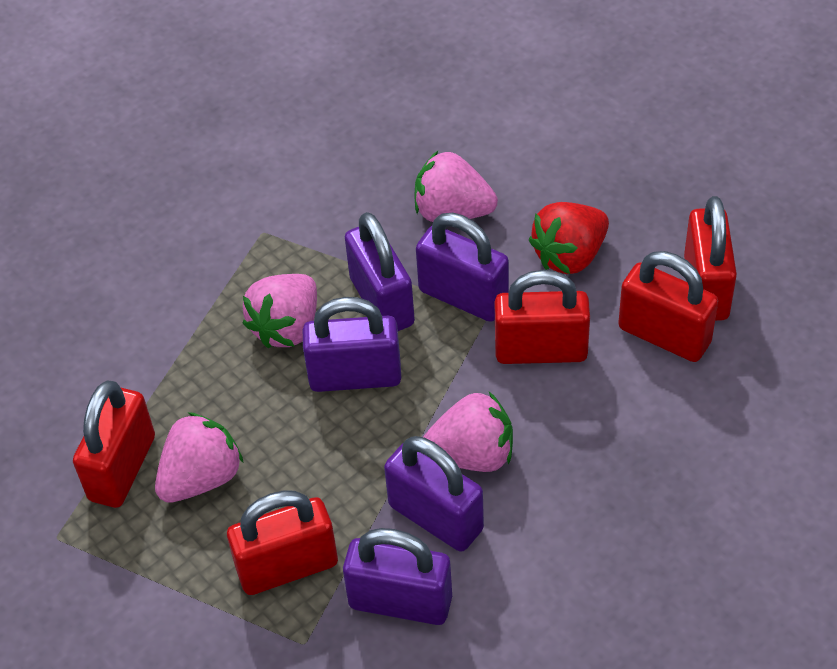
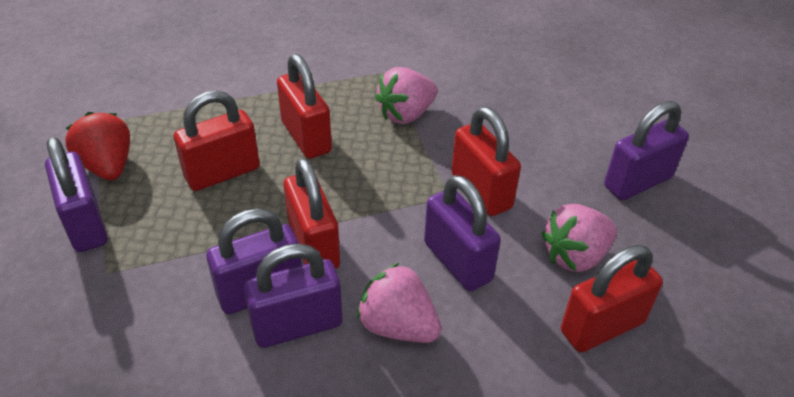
pink strawberry: 4 -> 3

